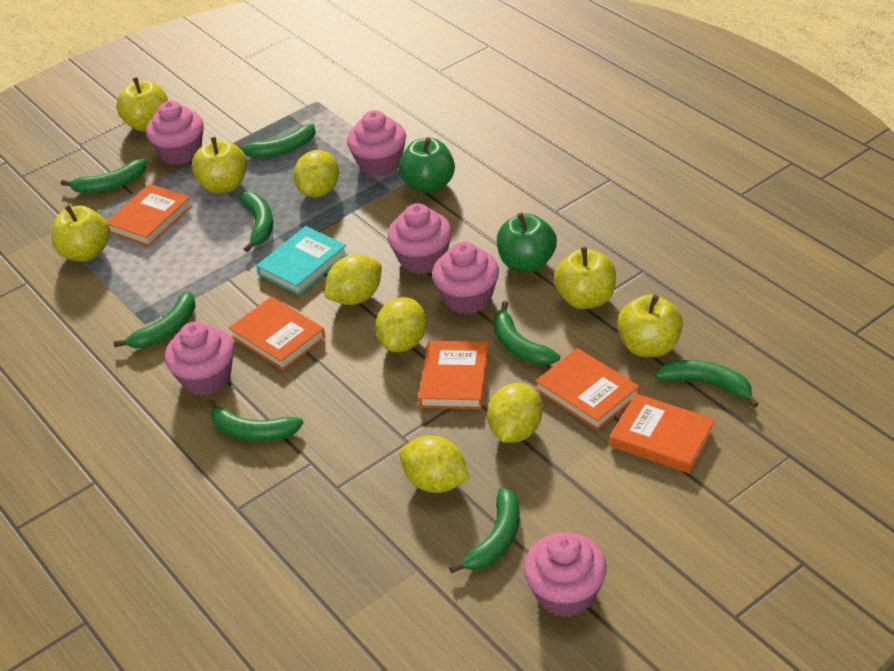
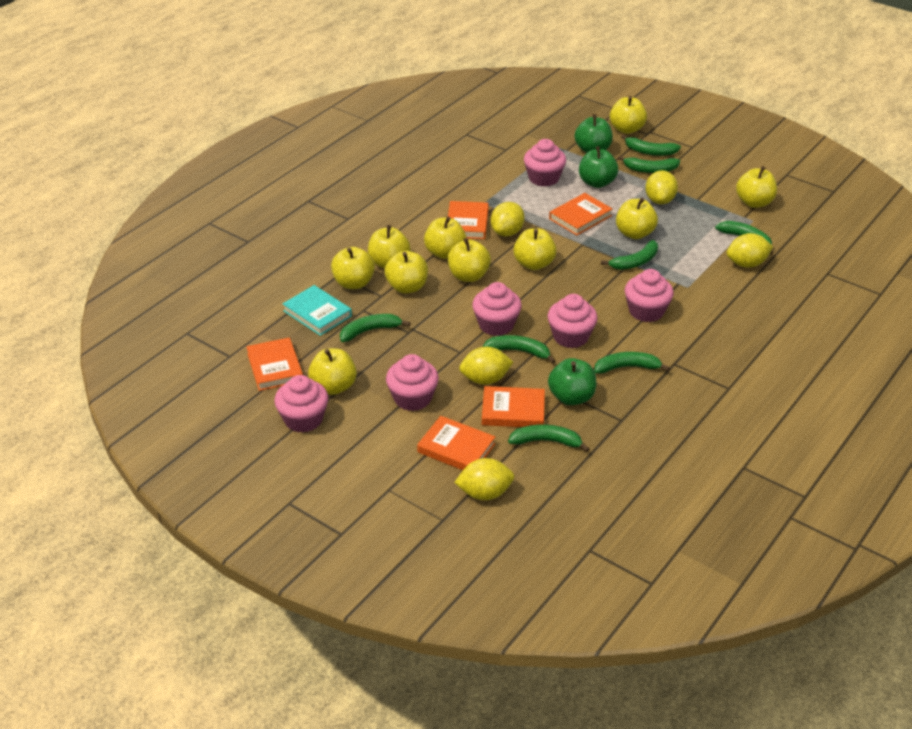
green apple: 2 -> 3
yellow apple: 5 -> 10

